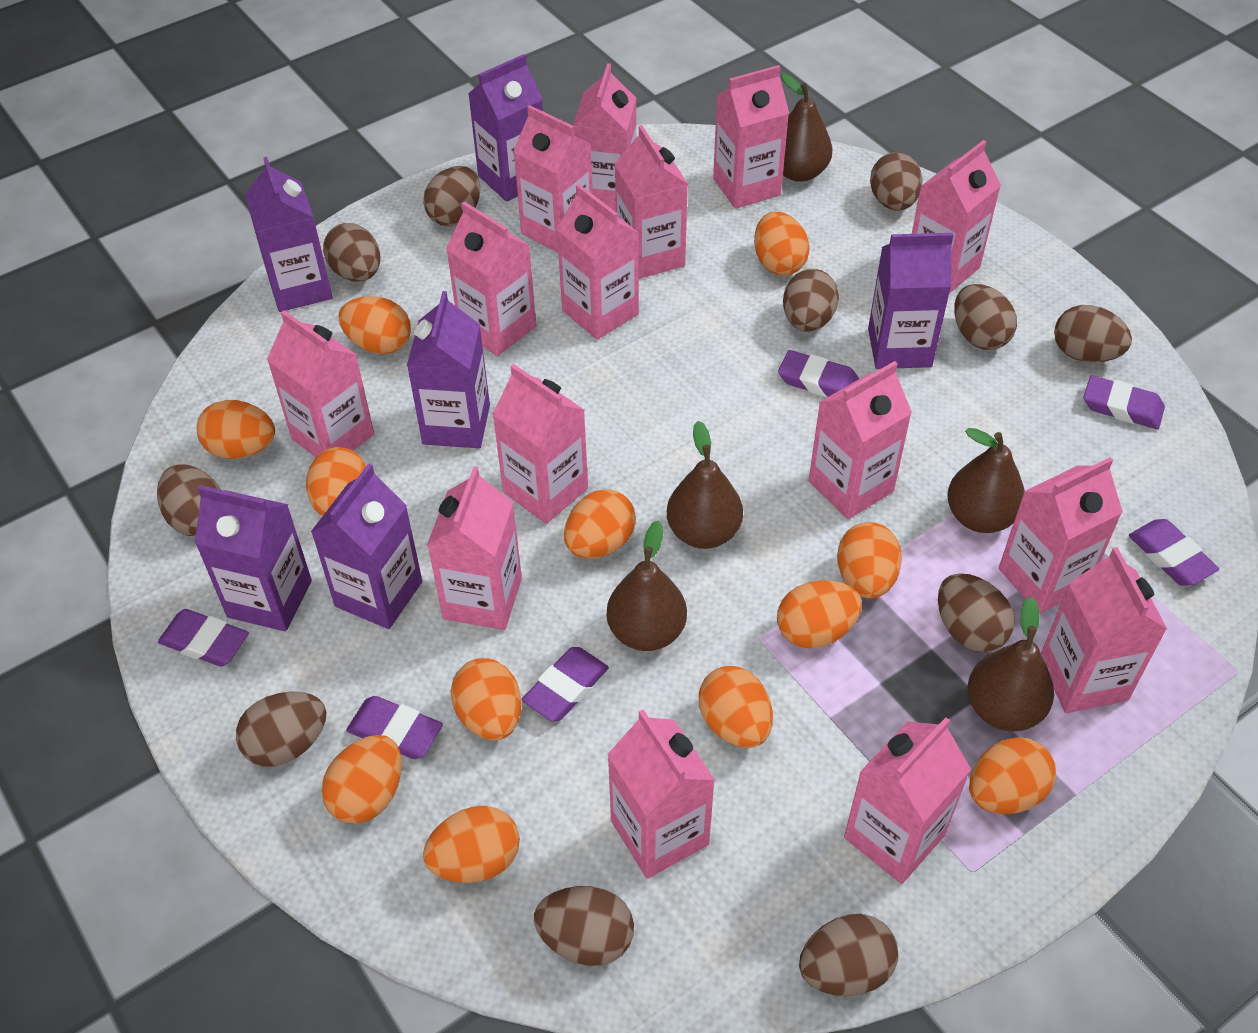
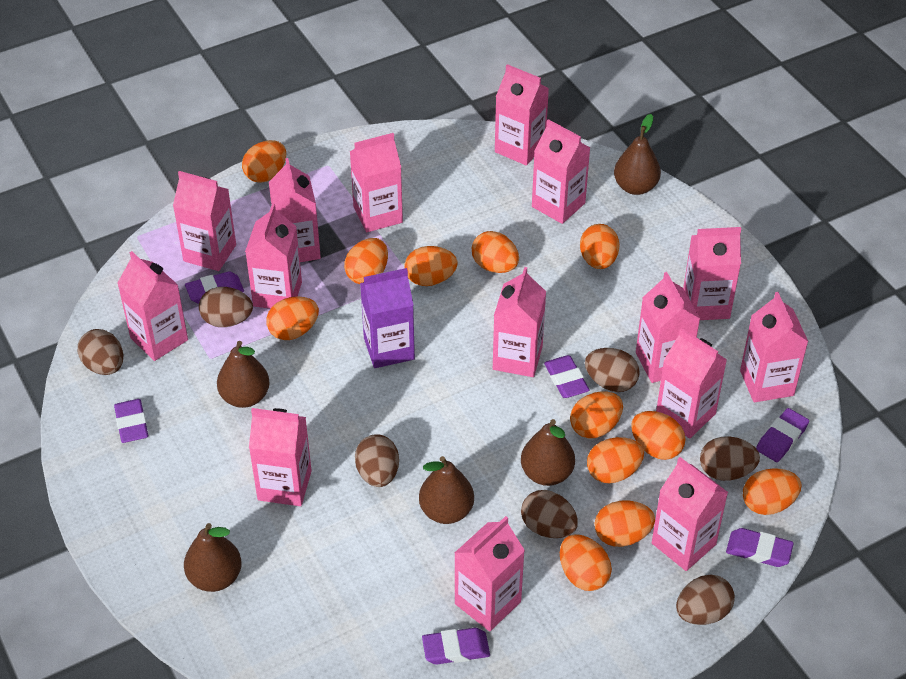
brown egg: 11 -> 7
purple carton: 6 -> 1

